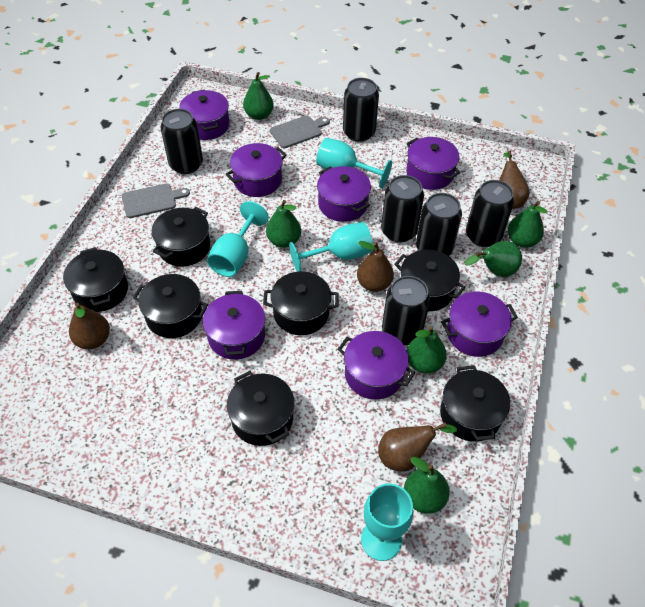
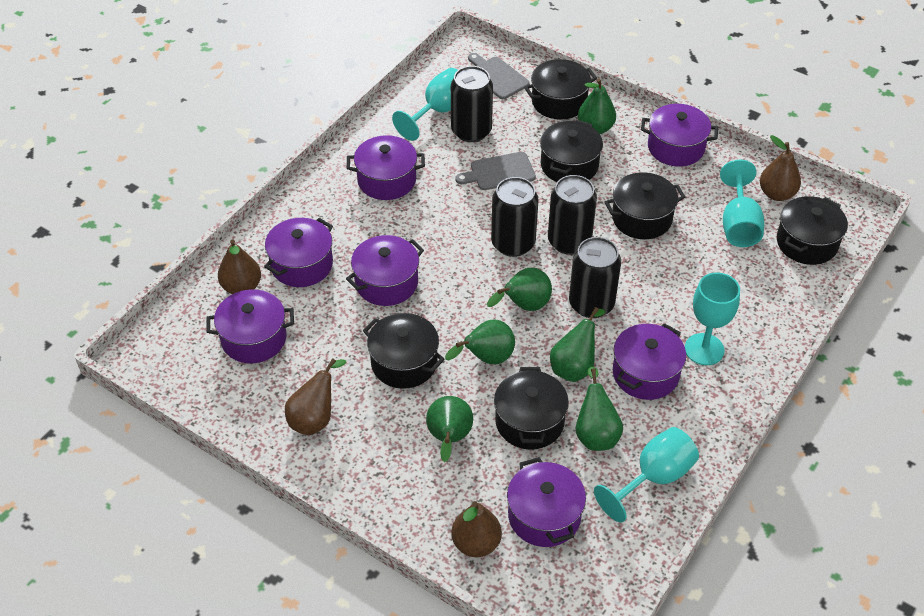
black can: 6 -> 4
black pot: 7 -> 6

